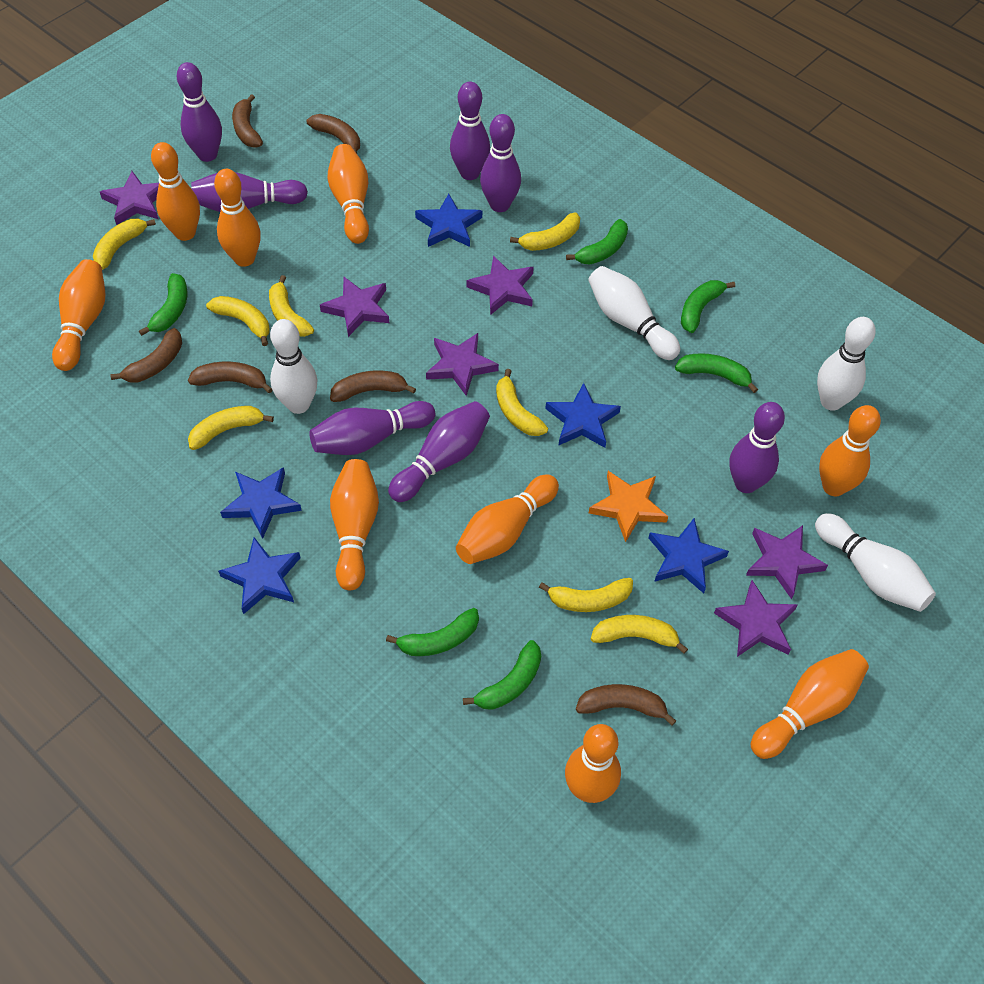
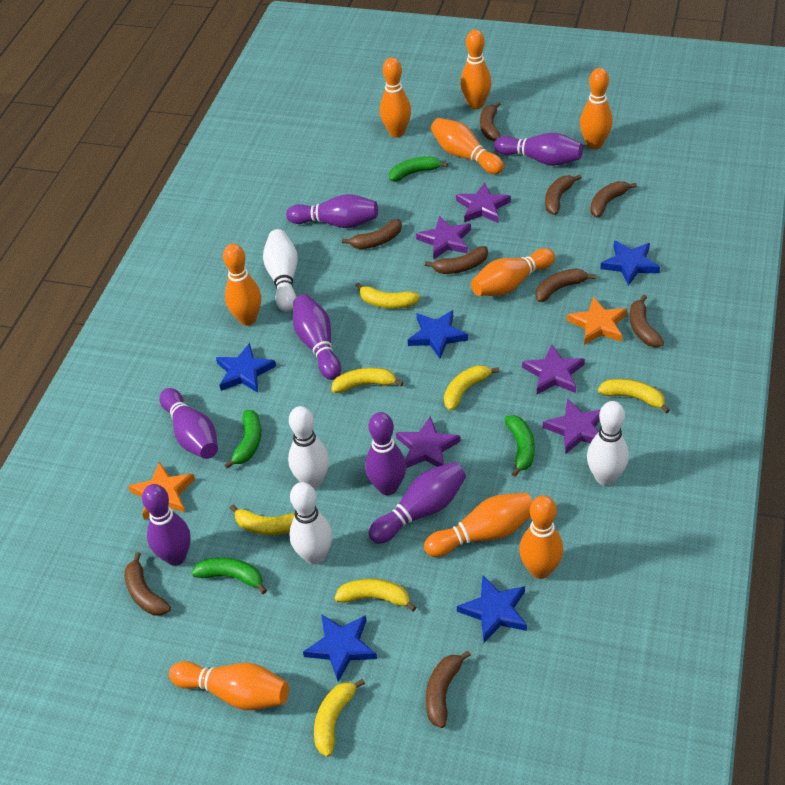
brown banana: 6 -> 9
green banana: 6 -> 4
orange star: 1 -> 2
purple star: 6 -> 5
yellow banana: 8 -> 7

